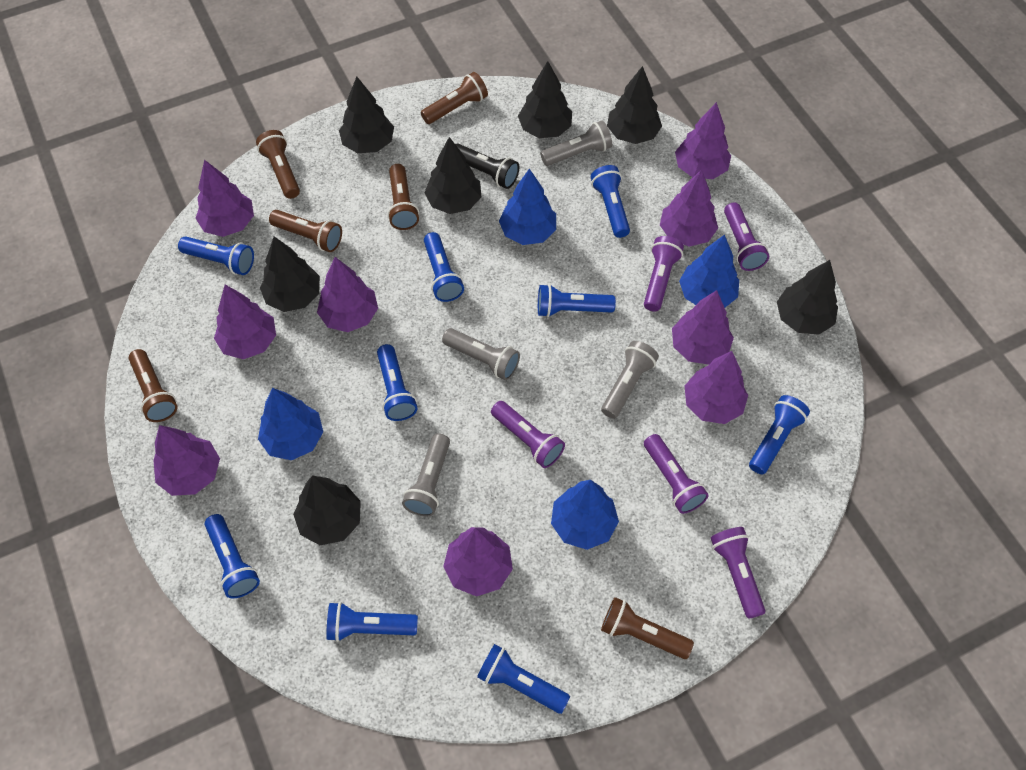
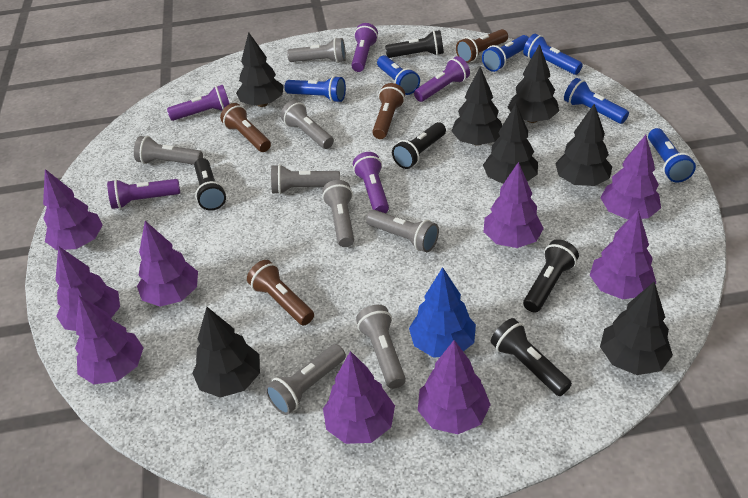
black flashlight: 1 -> 5
blue flashlight: 9 -> 6
blue tree: 4 -> 1
brown flashlight: 6 -> 4
grey flashlight: 4 -> 8

